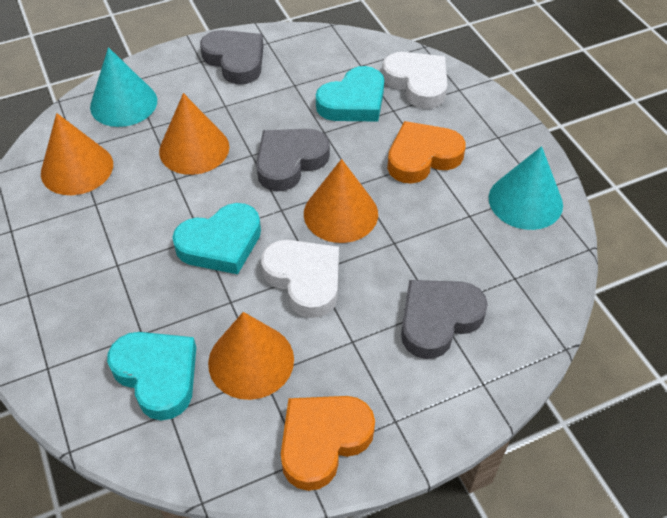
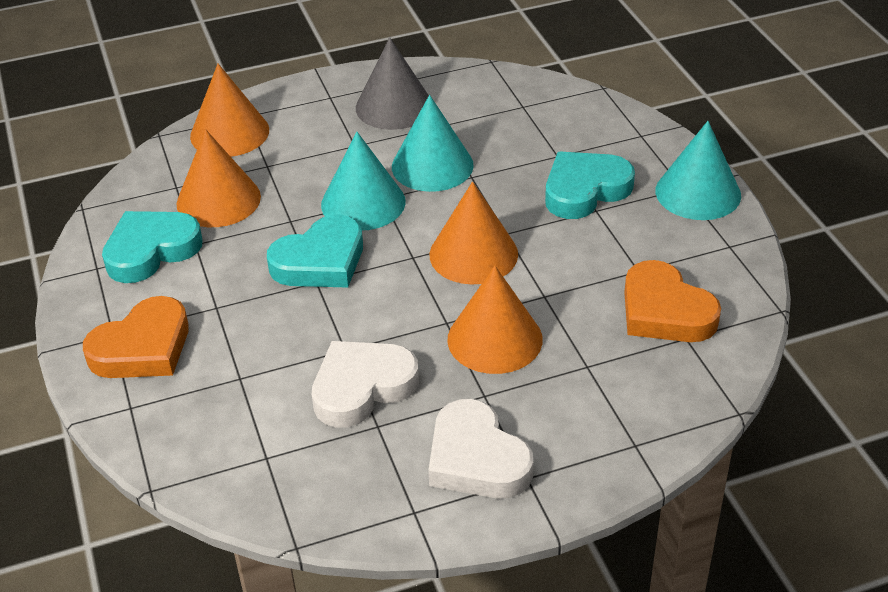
grey cone: 0 -> 1
grey heart: 3 -> 0
turquoise cone: 2 -> 3

